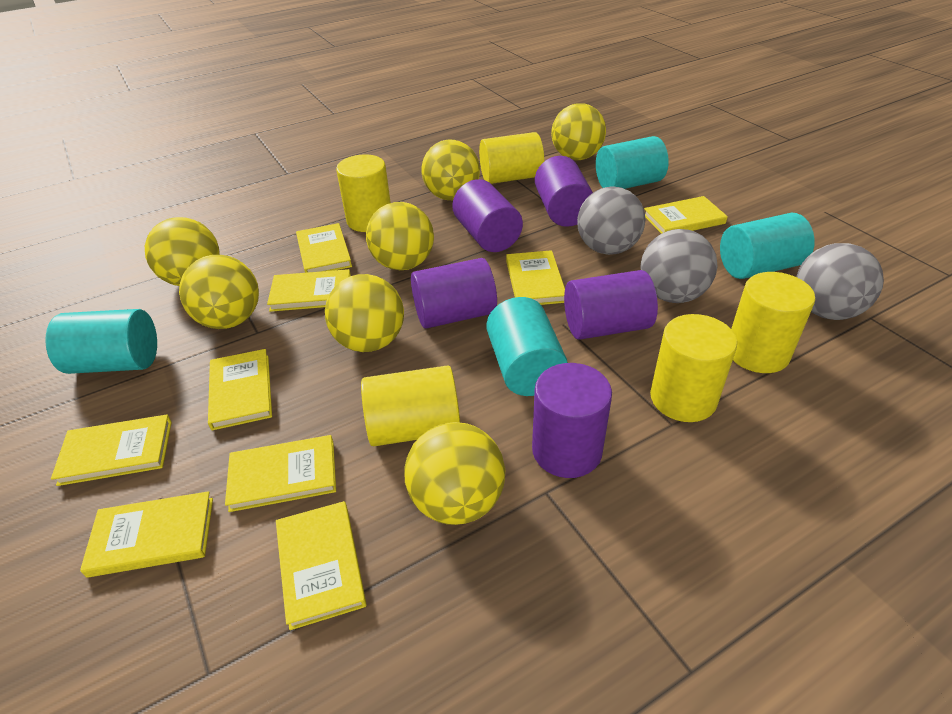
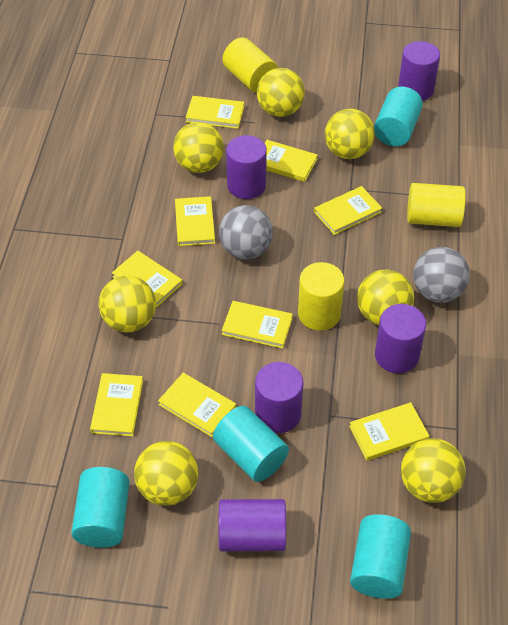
grey ball: 3 -> 2
yellow cylinder: 5 -> 3

